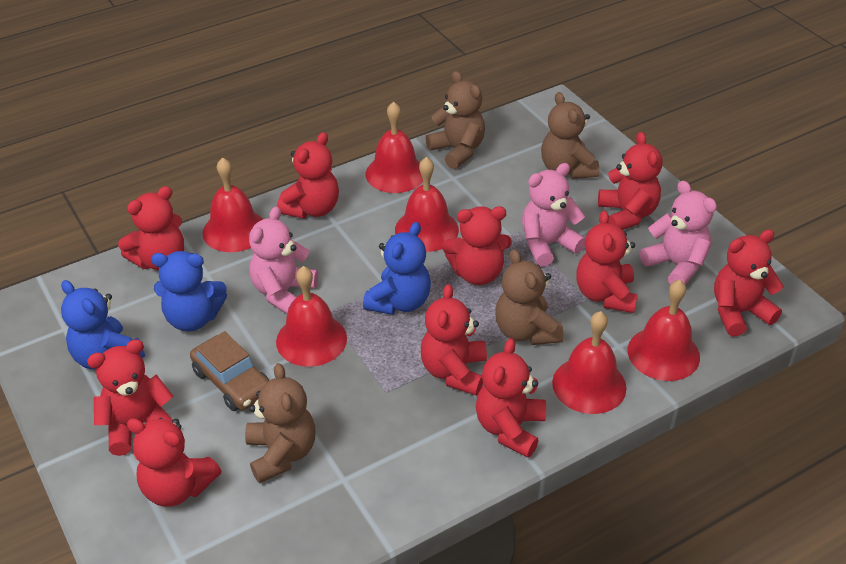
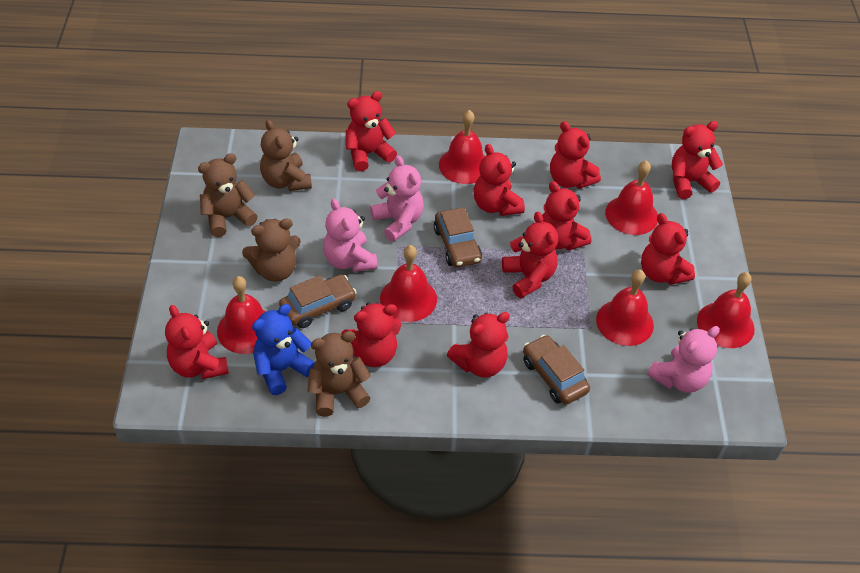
blue teddy bear: 3 -> 1
brown car: 1 -> 3

